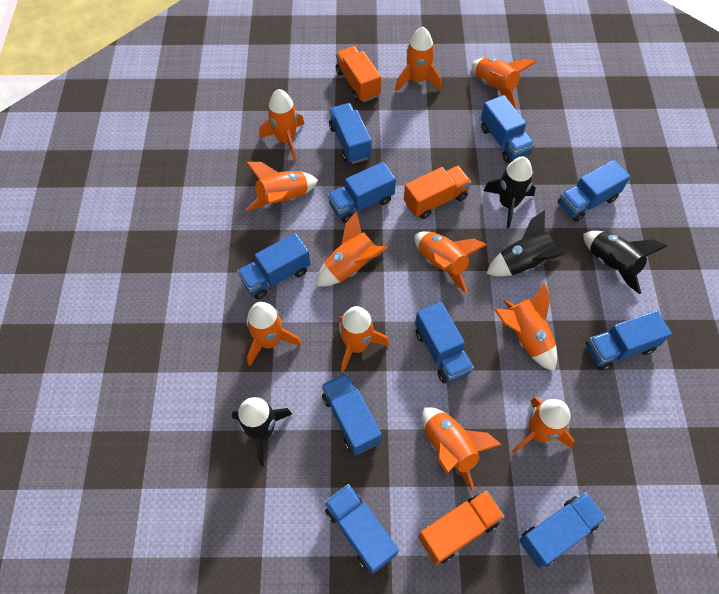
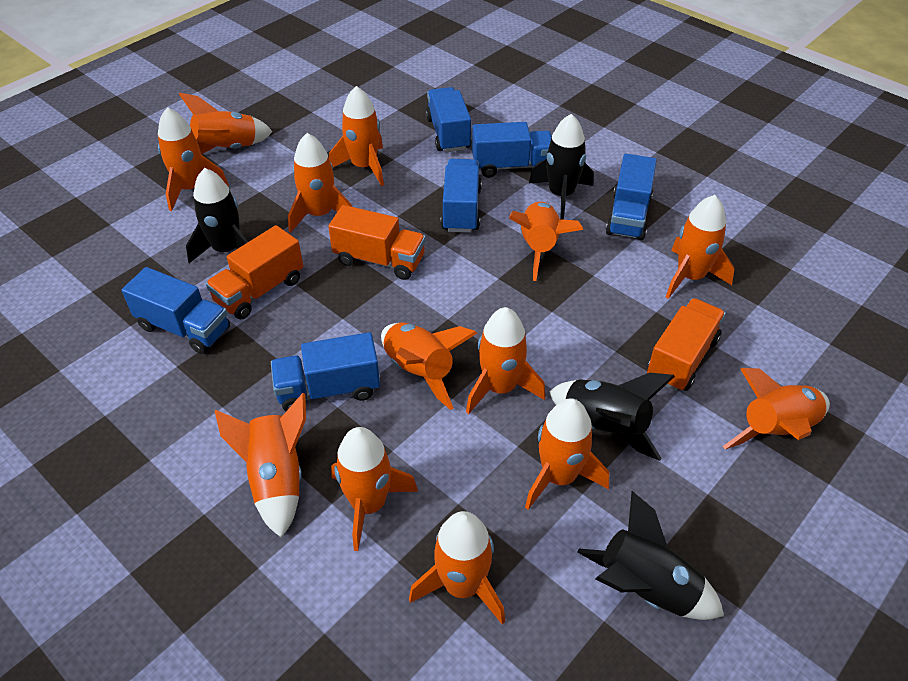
blue truck: 10 -> 6
orange rocket: 11 -> 13

